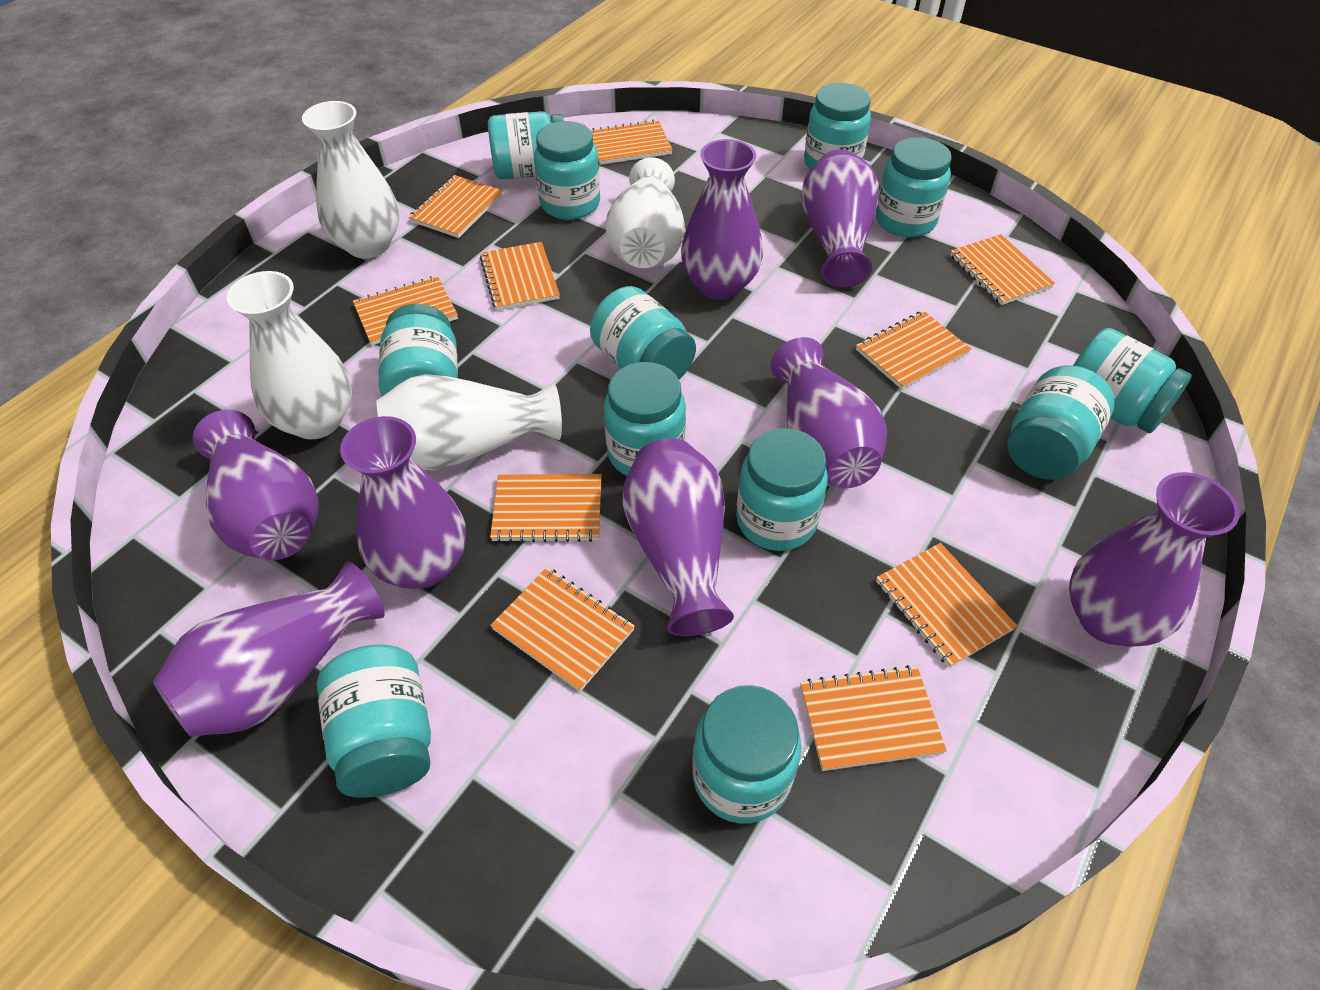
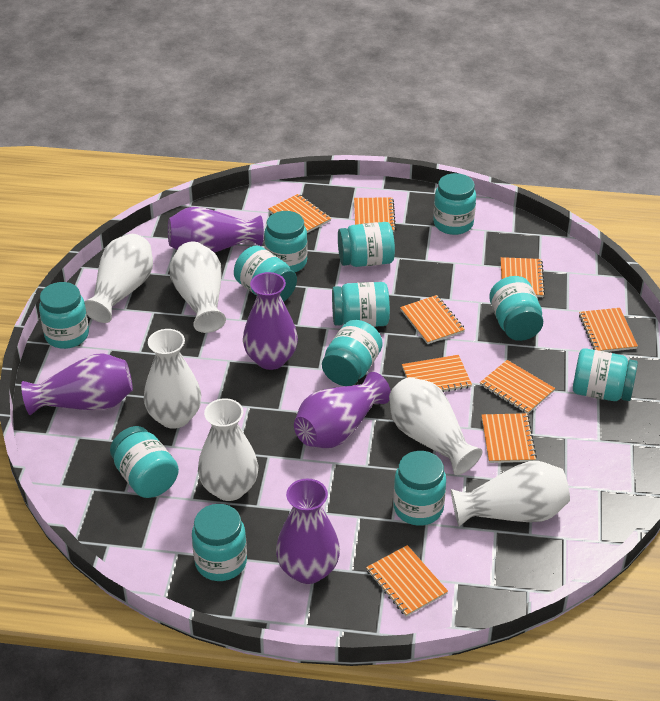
orange notebook: 10 -> 9
purple vase: 8 -> 5
white vase: 4 -> 6

